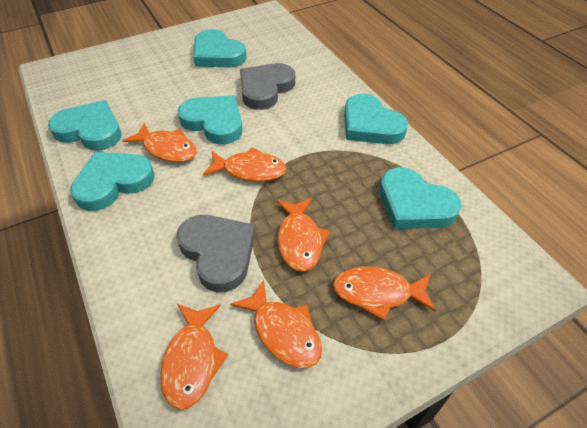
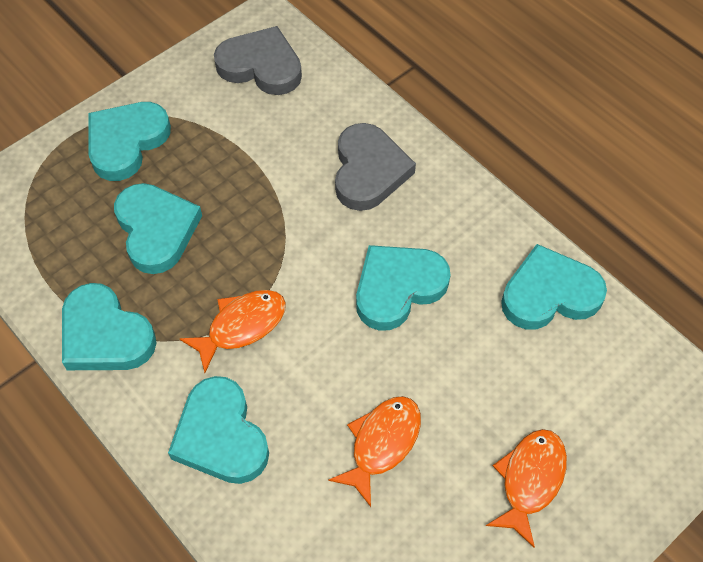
orange fish: 6 -> 3

